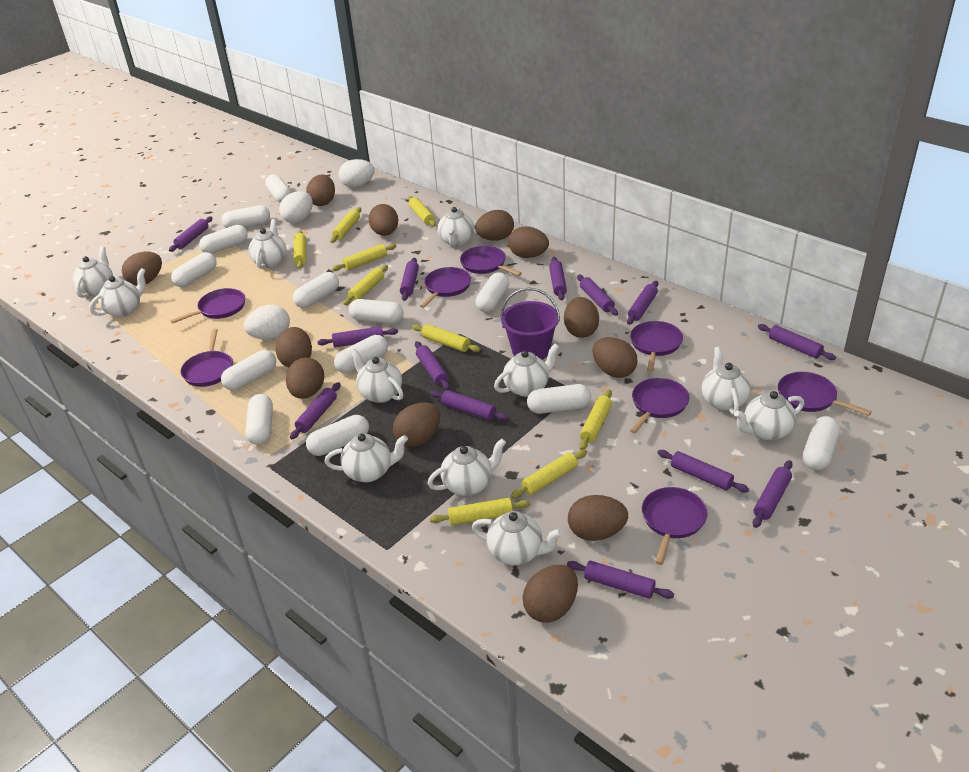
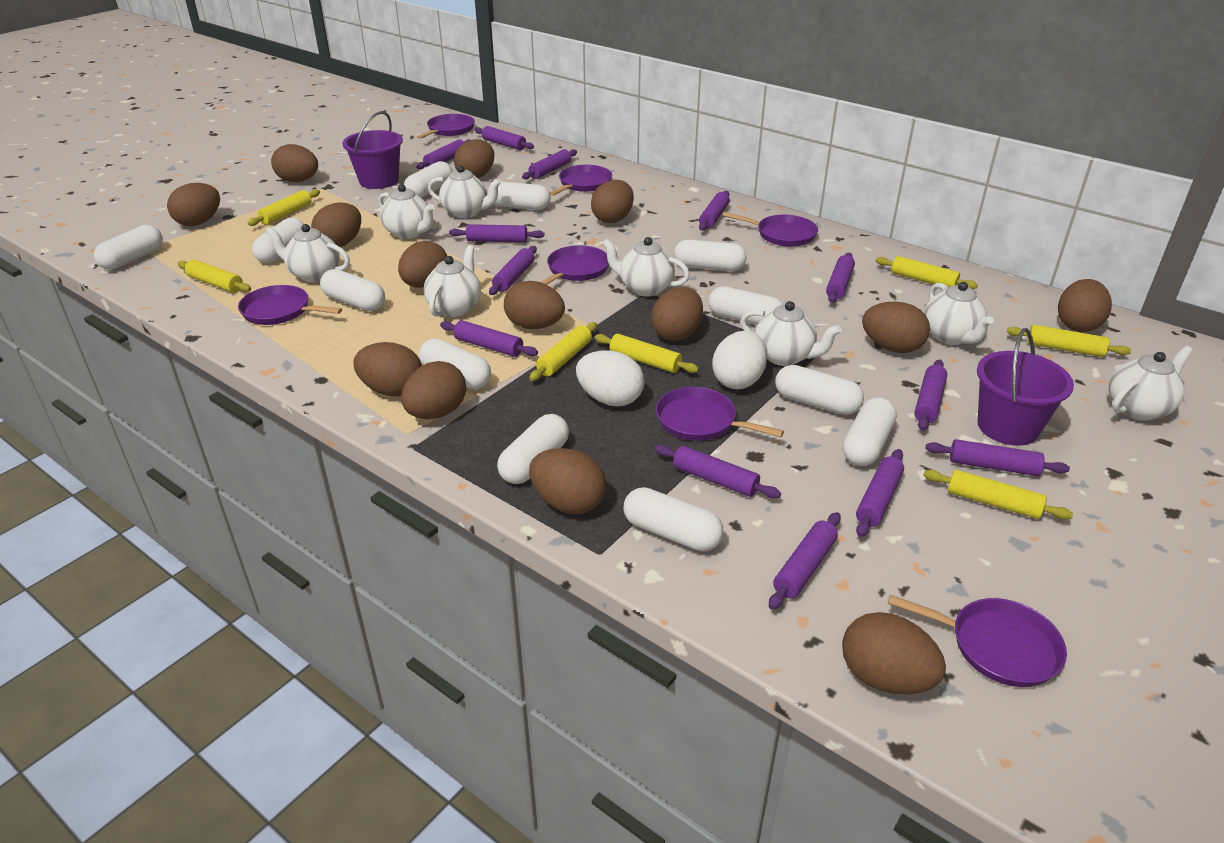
brown egg: 12 -> 14
purple bucket: 1 -> 2
purple pan: 8 -> 7
white capsule: 13 -> 12
white egg: 3 -> 2
white teapot: 11 -> 8
yellow rolling pin: 9 -> 7

